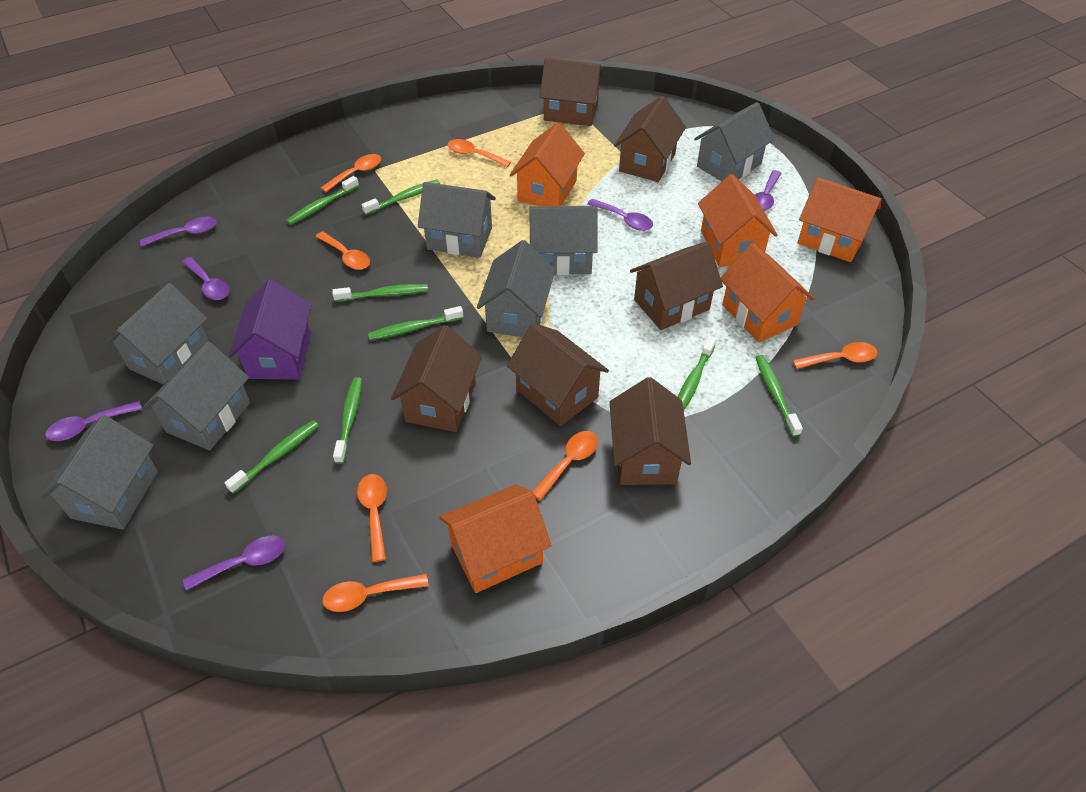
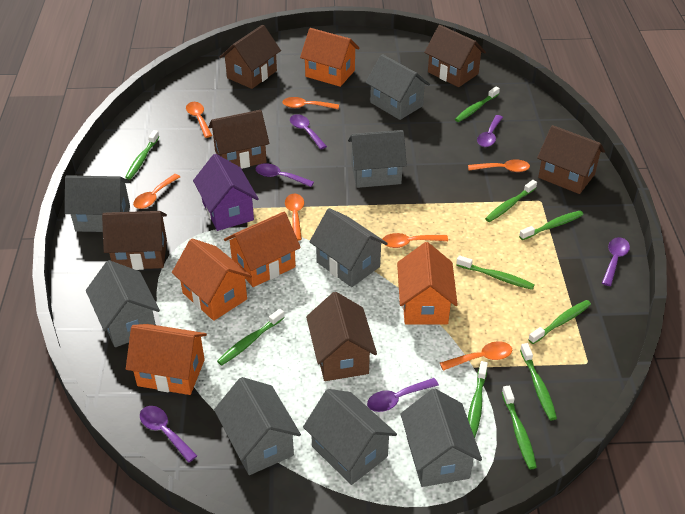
green toothbrush: 8 -> 10
grey house: 7 -> 8

